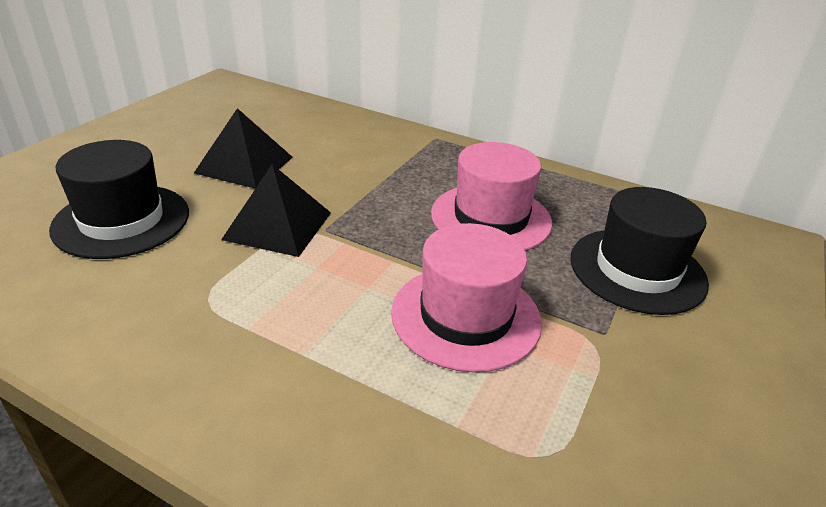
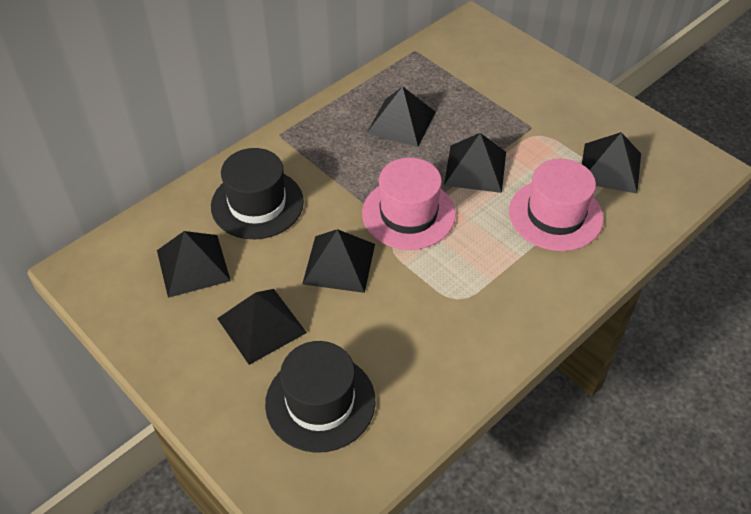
black pyramid: 2 -> 6

